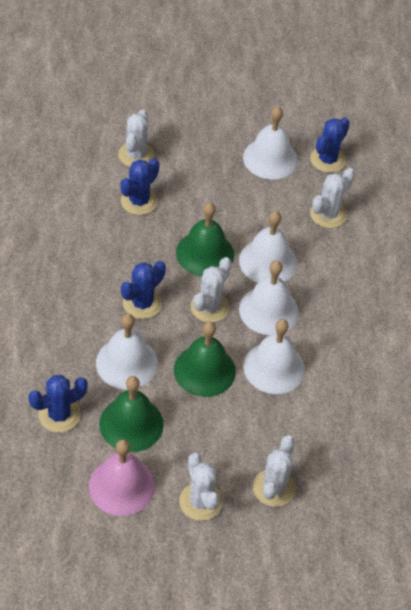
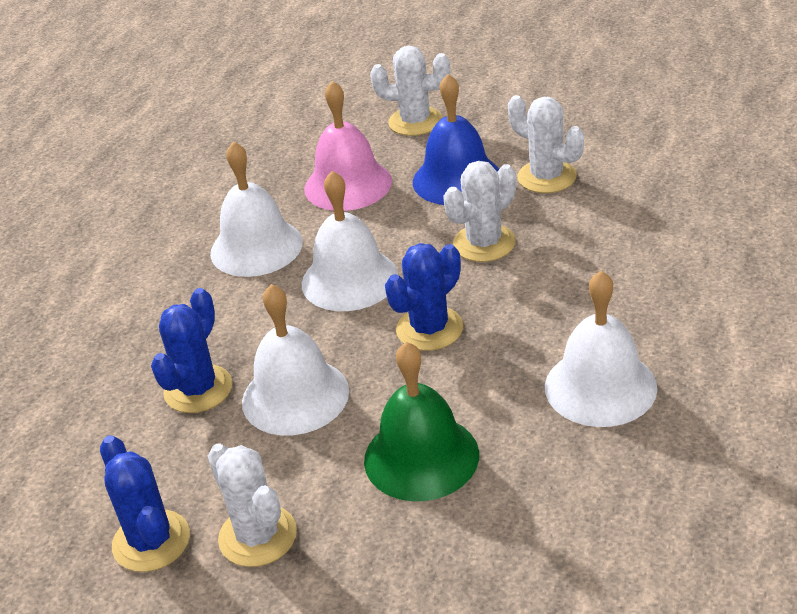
blue bell: 0 -> 1
blue cactus: 4 -> 3
green bell: 3 -> 1
white bell: 5 -> 4
white cactus: 5 -> 4

